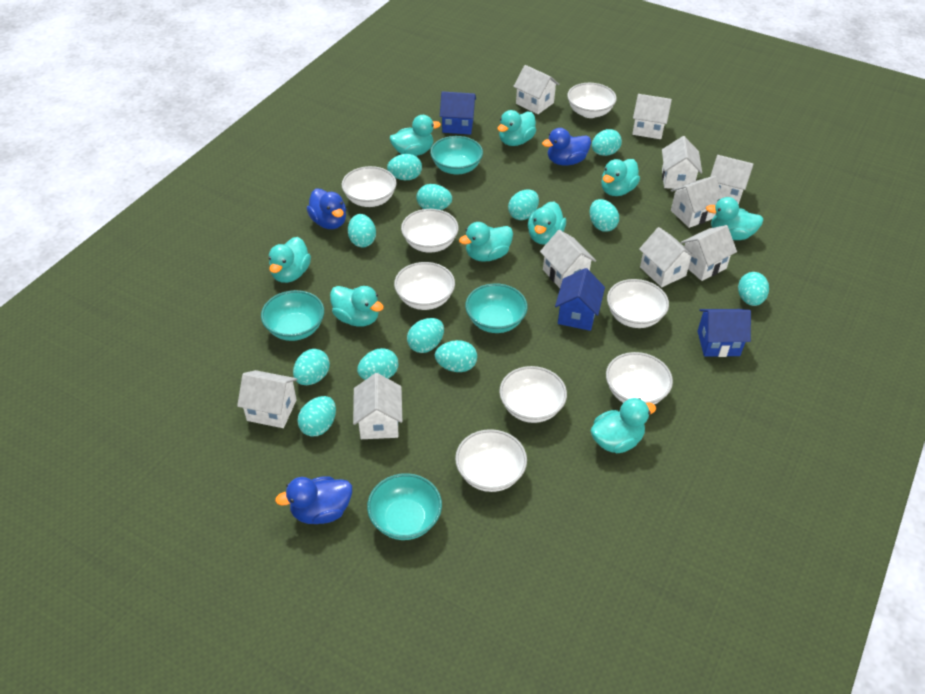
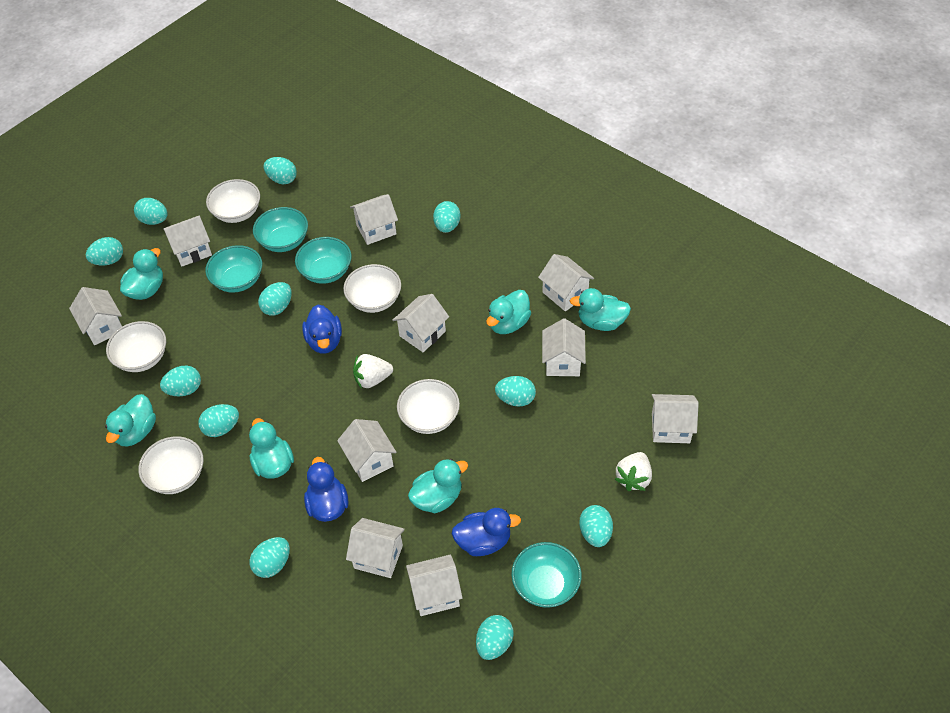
blue house: 3 -> 0
turquoise duck: 9 -> 6
turquoise egg: 12 -> 11
white bowl: 8 -> 5
white strawberry: 0 -> 2

